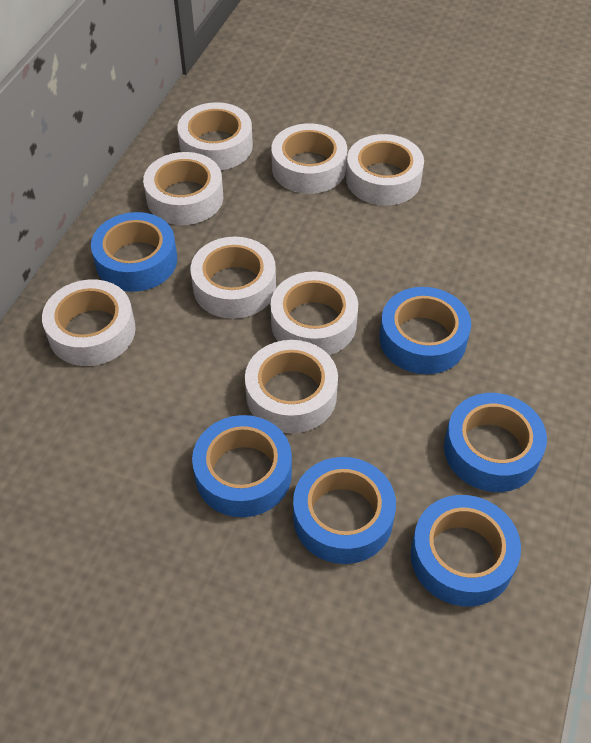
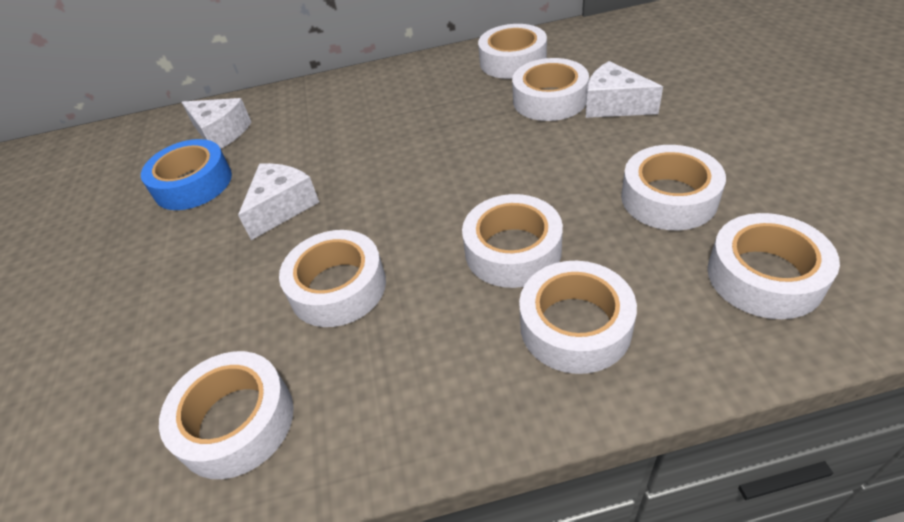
blue tape: 6 -> 1
white cheese: 0 -> 3

